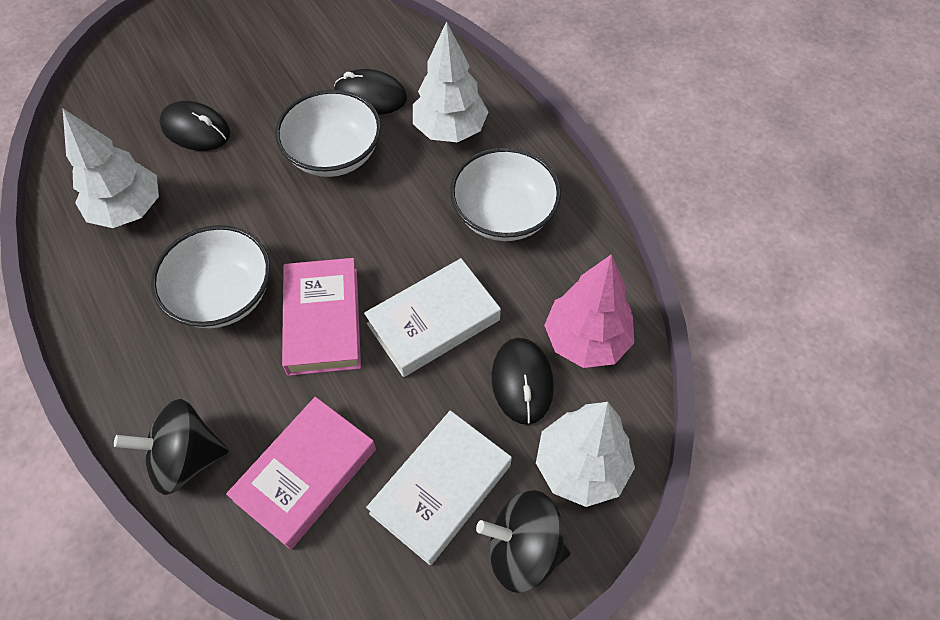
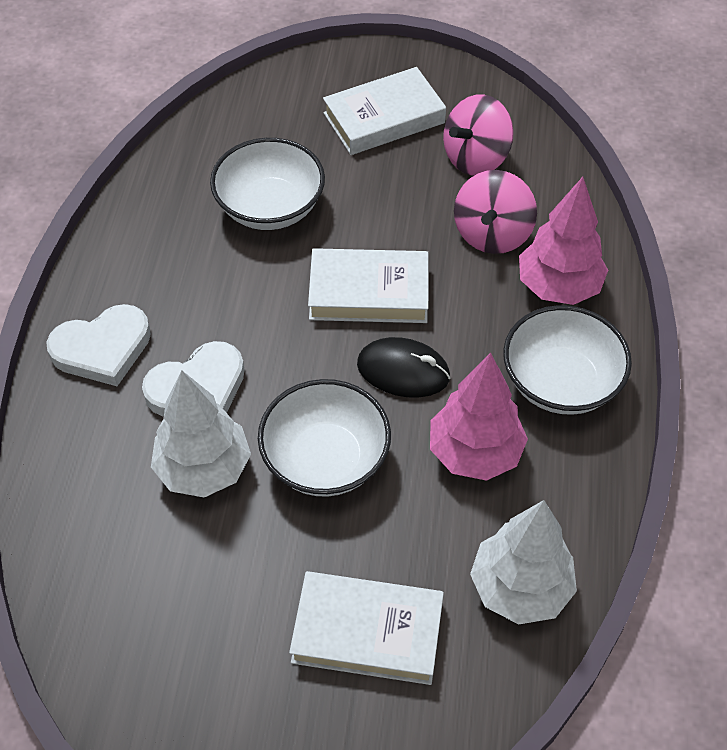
black mouse: 3 -> 1
black spinning top: 2 -> 0
pink book: 2 -> 0
pink spinning top: 0 -> 2
pink tree: 1 -> 2
white book: 2 -> 3
white heart: 0 -> 2
white tree: 3 -> 2

